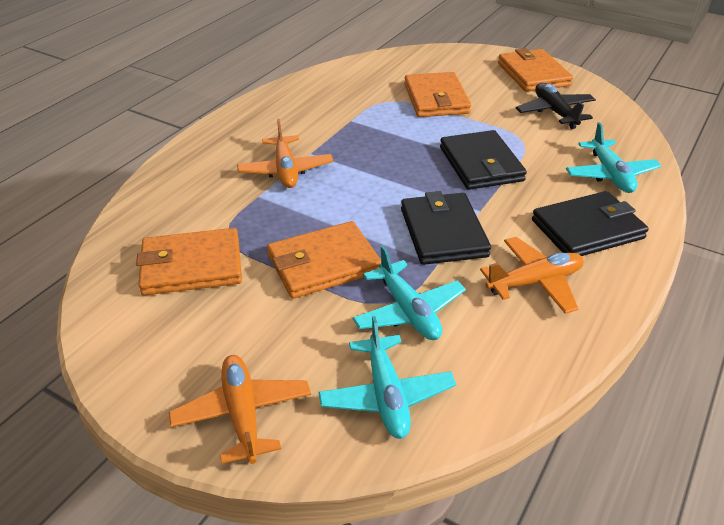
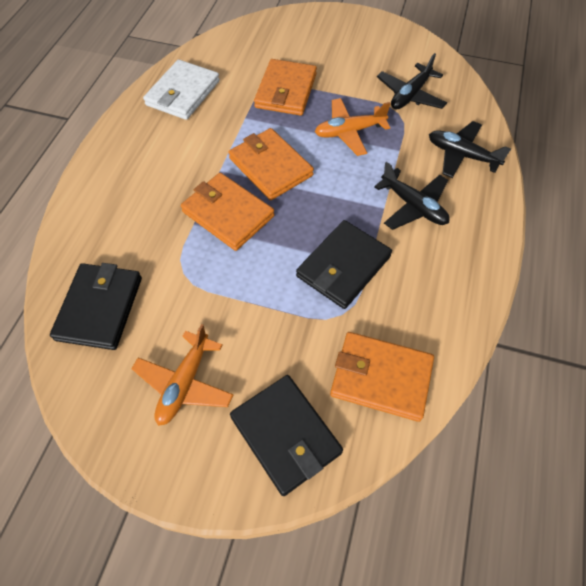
black plane: 1 -> 3
orange plane: 3 -> 2
turquoise plane: 3 -> 0
white wallet: 0 -> 1

